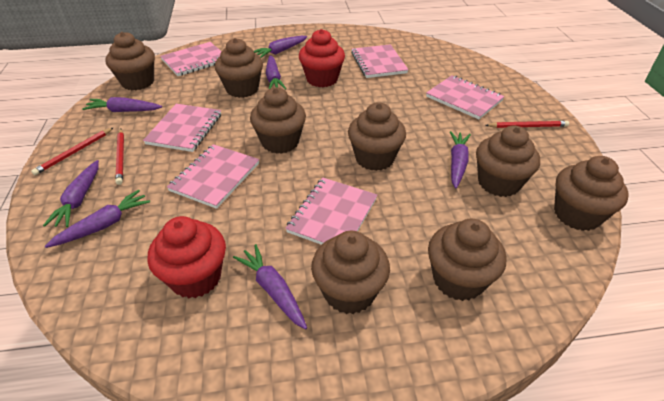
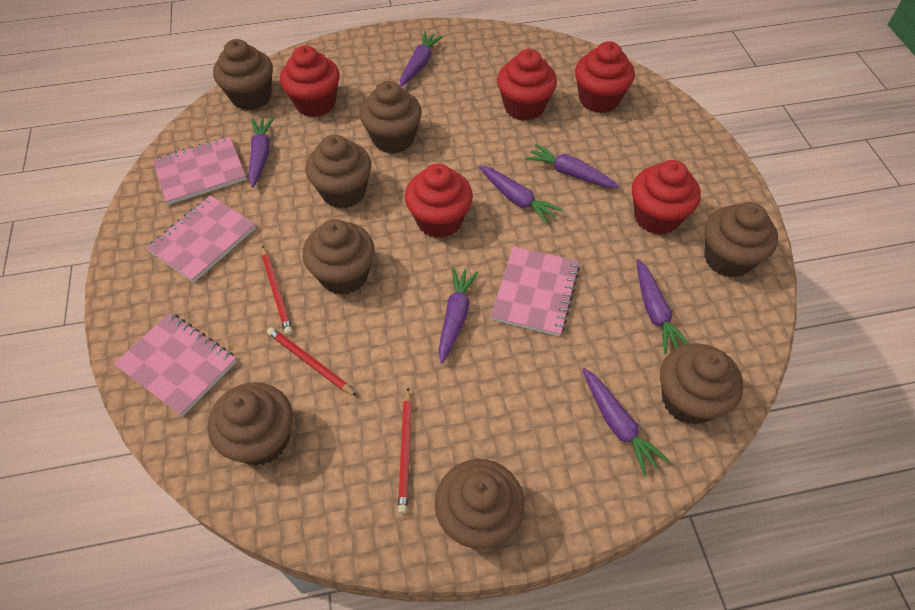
pink notebook: 6 -> 4
red cupcake: 2 -> 5

